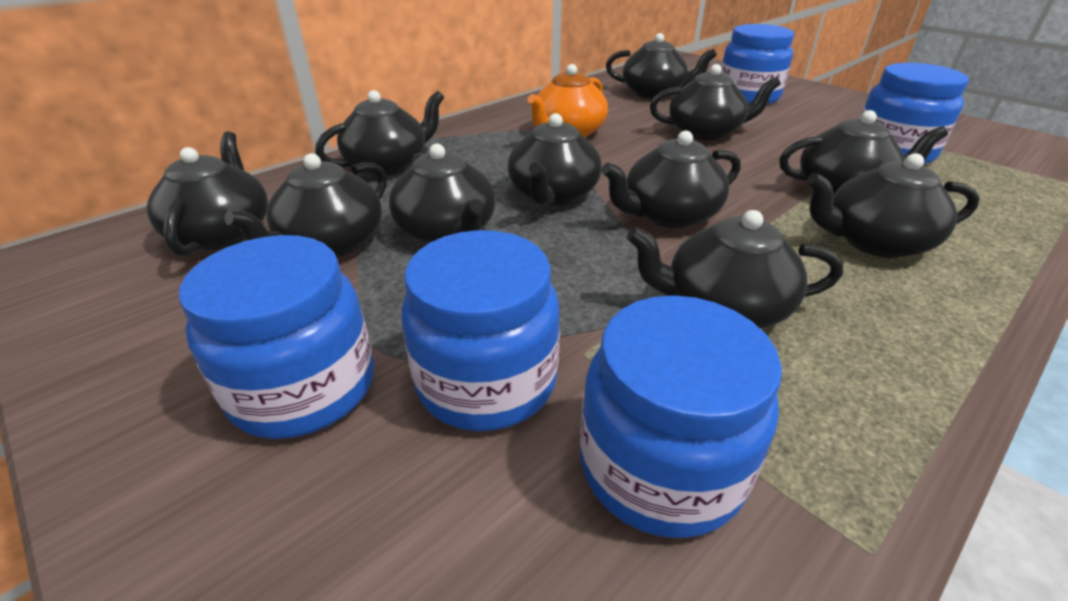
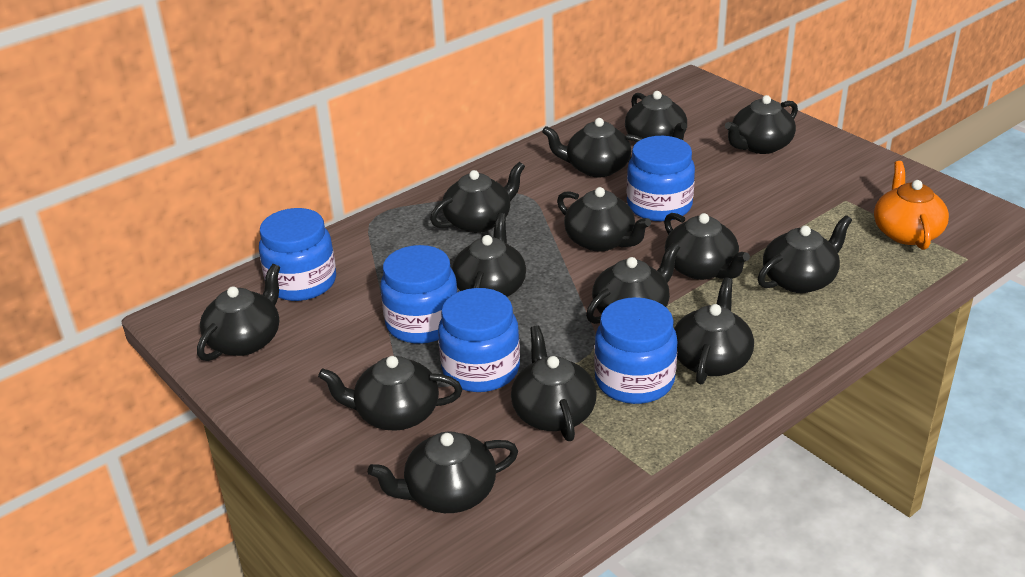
black teapot: 11 -> 14

